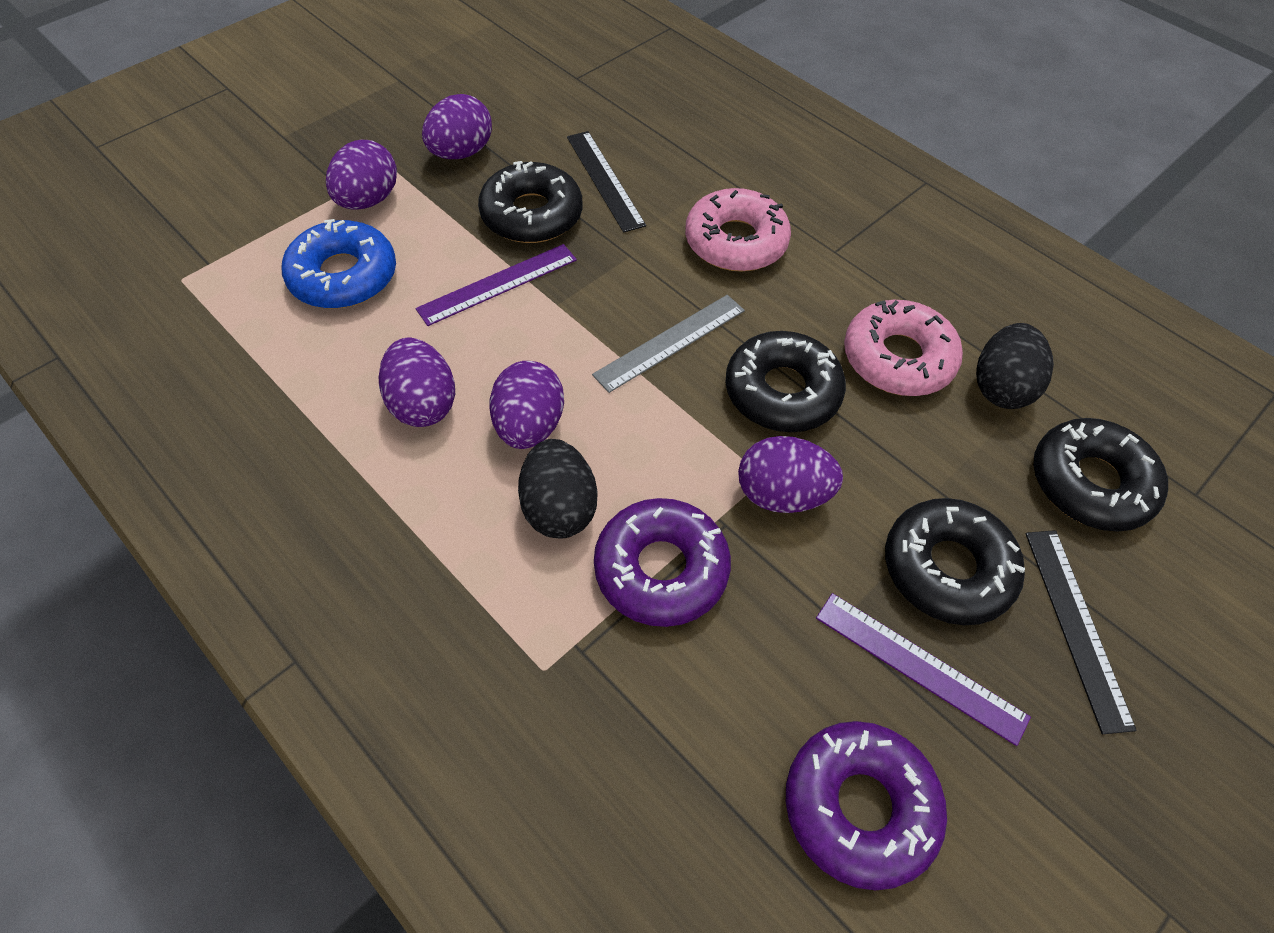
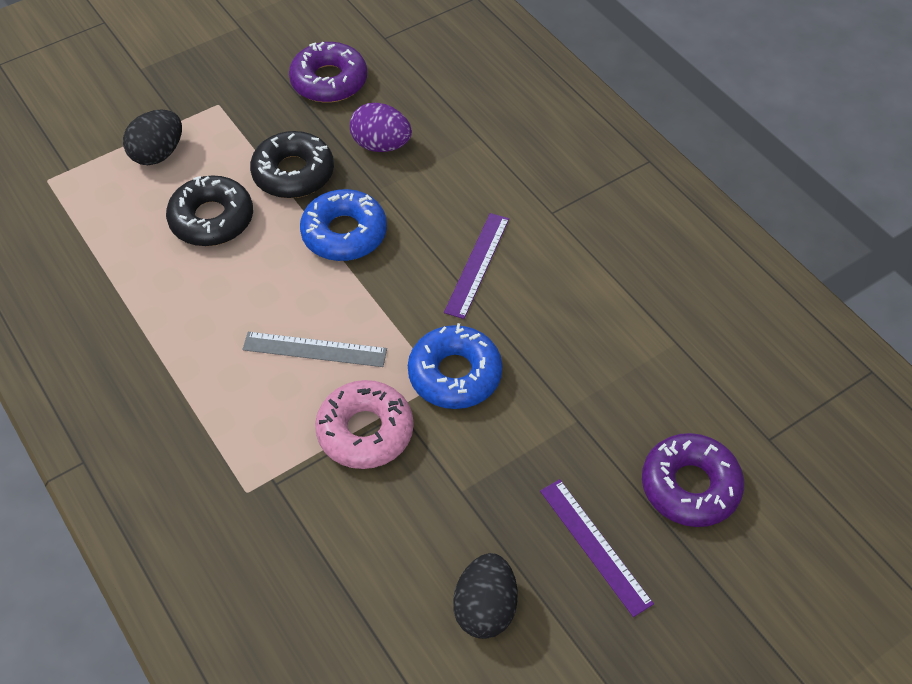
black donut: 4 -> 2
black ruler: 2 -> 0
blue donut: 1 -> 2
pink donut: 2 -> 1
purple egg: 5 -> 1

